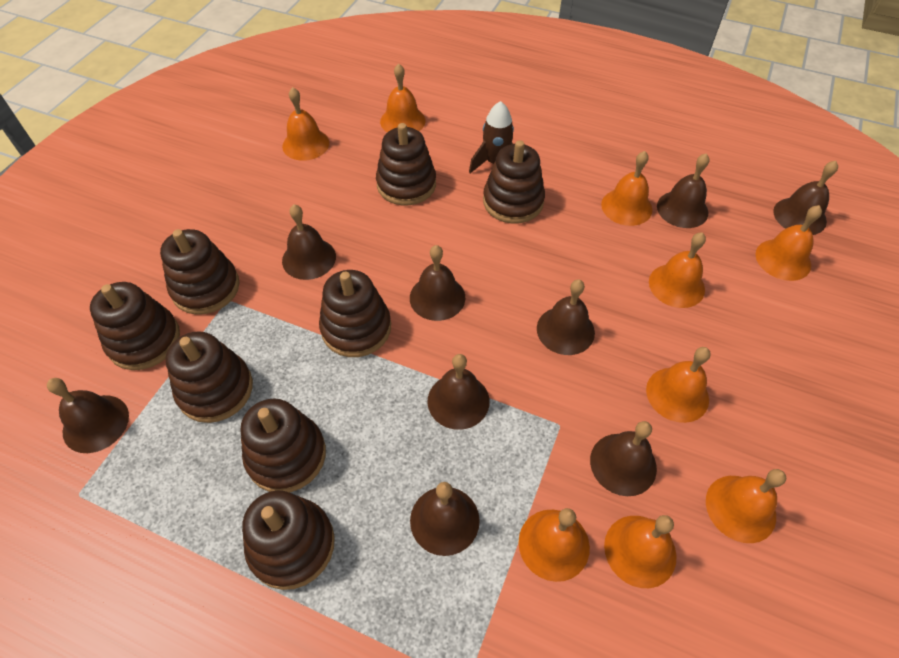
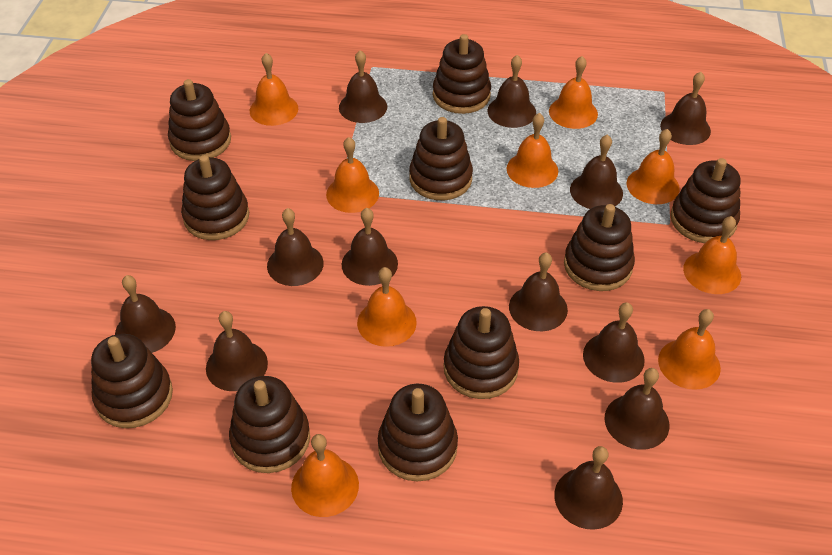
brown bell: 9 -> 12
brown rocket: 1 -> 0
brown stacking toy: 8 -> 10

